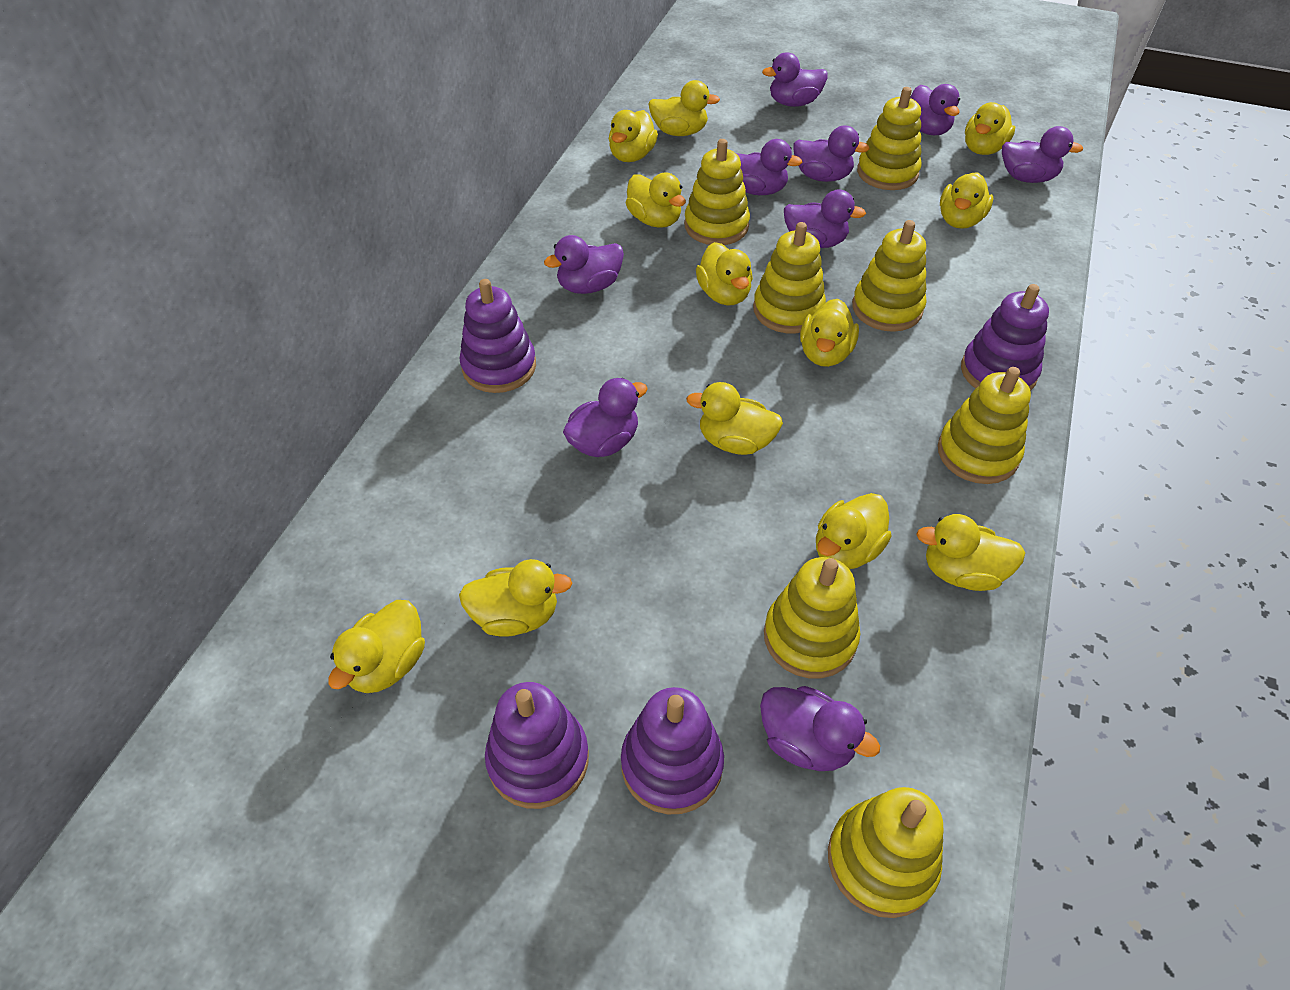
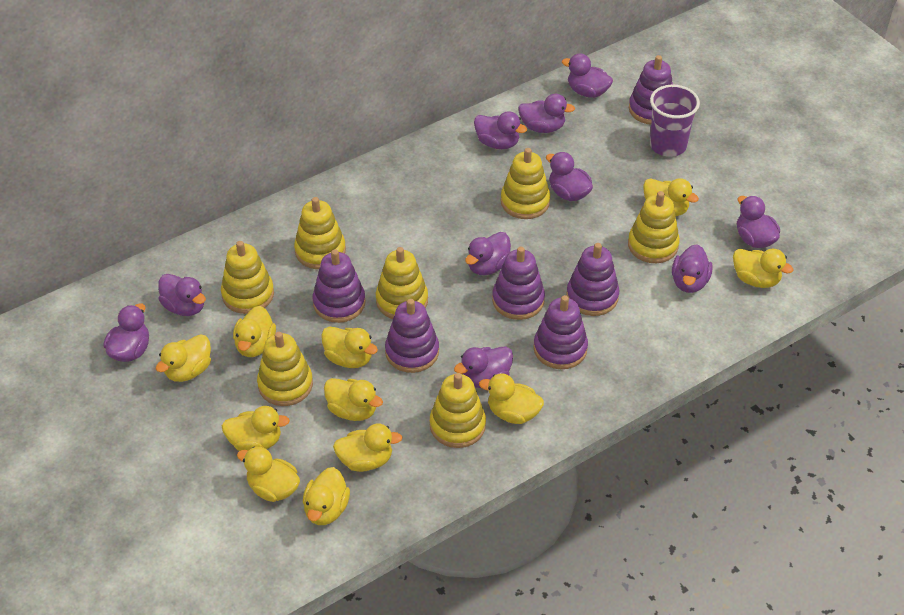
purple cup: 0 -> 1
purple duck: 9 -> 10
purple stacking toy: 4 -> 6
yellow duck: 12 -> 11

